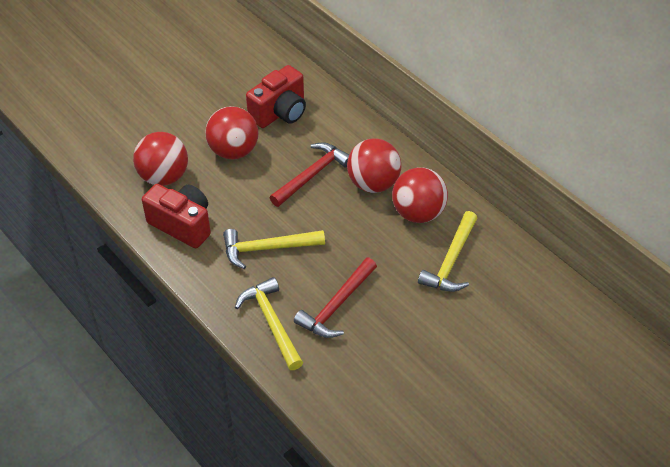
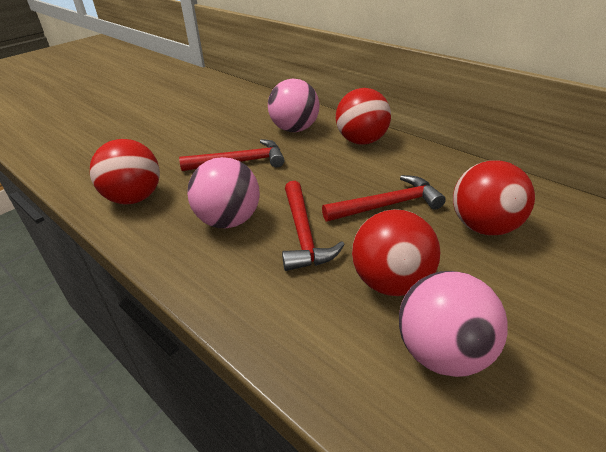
pink ball: 0 -> 3
red camera: 2 -> 0
red hammer: 2 -> 3
yellow hammer: 3 -> 0

